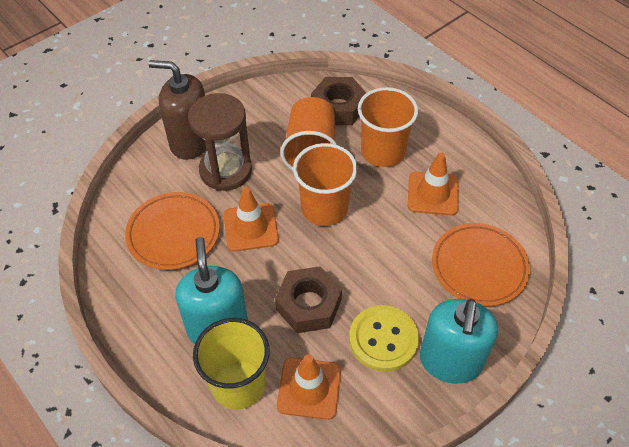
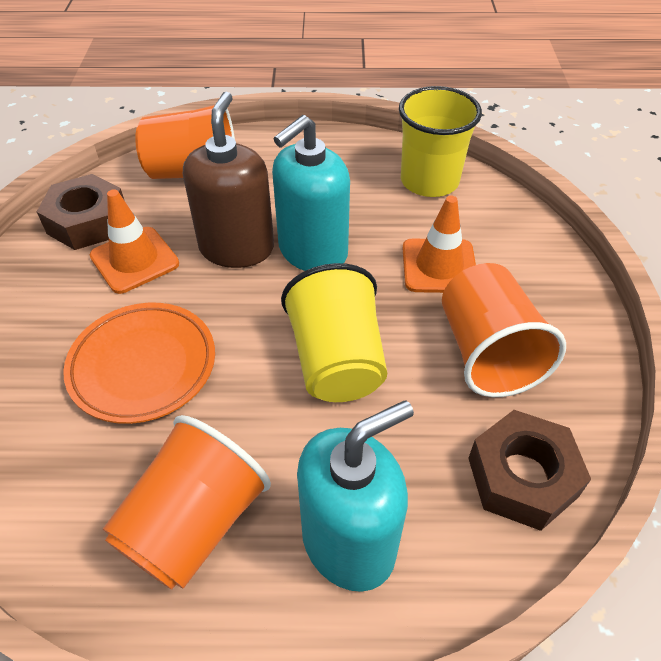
brown hourglass: 1 -> 0
orange plate: 2 -> 1
orange traffic cone: 3 -> 2
yellow button: 1 -> 0
yellow cup: 1 -> 2

